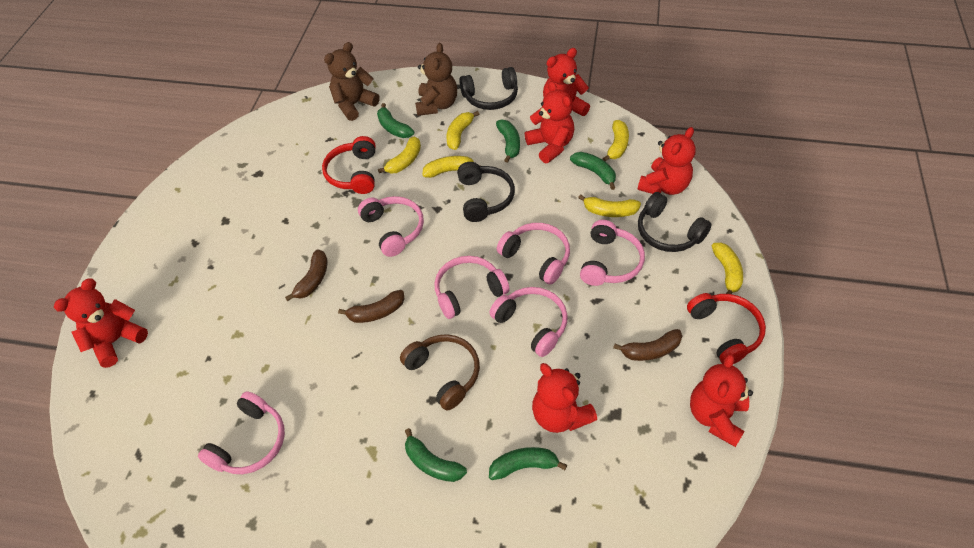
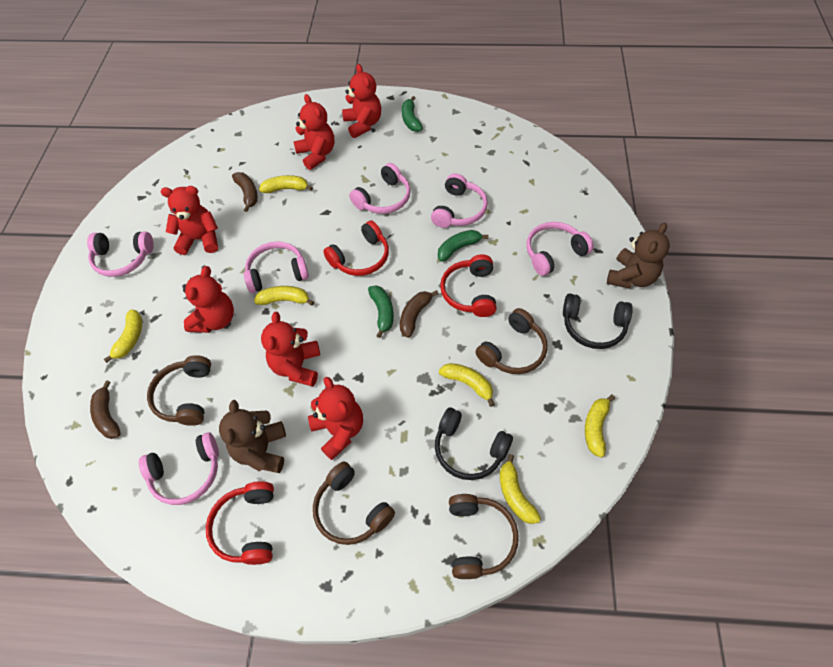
black headphones: 3 -> 2
brown headphones: 1 -> 4
green banana: 5 -> 3
red headphones: 2 -> 3

